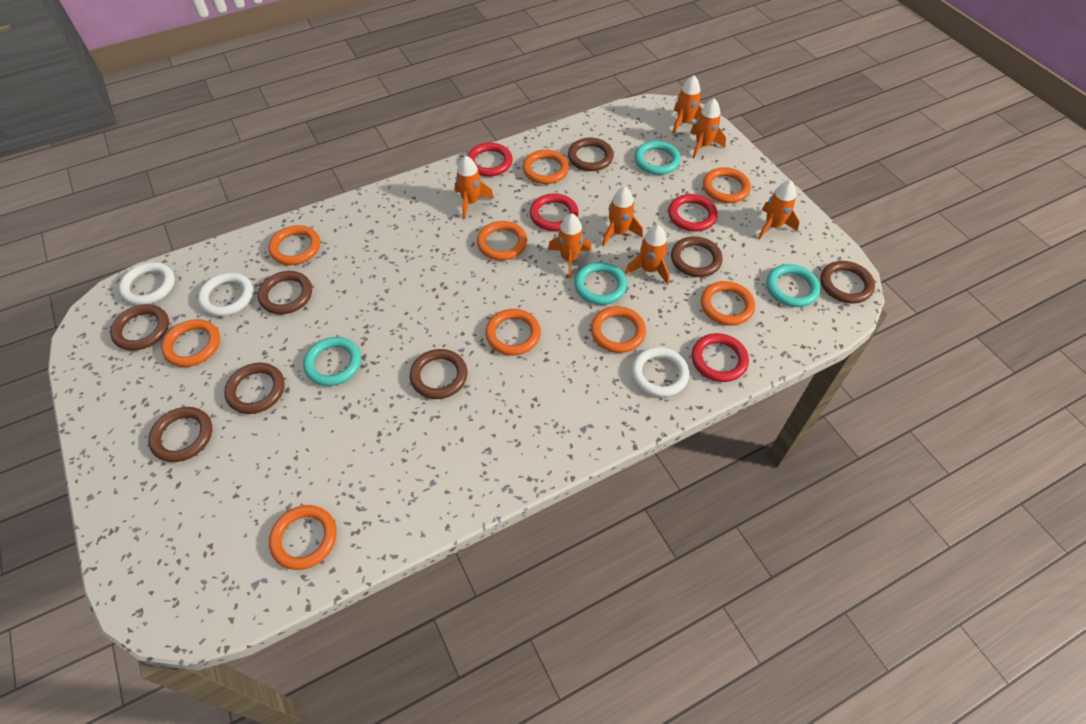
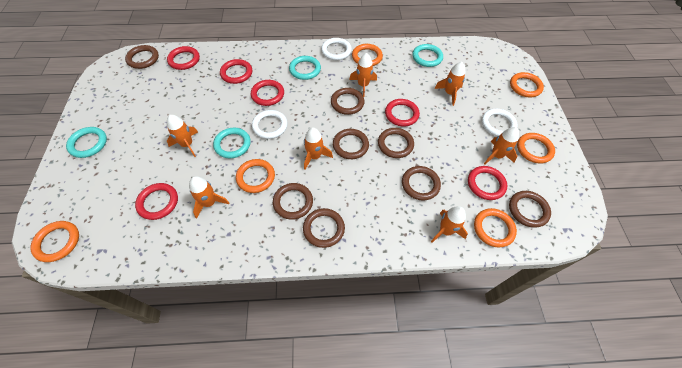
orange ring: 9 -> 6
red ring: 4 -> 6

